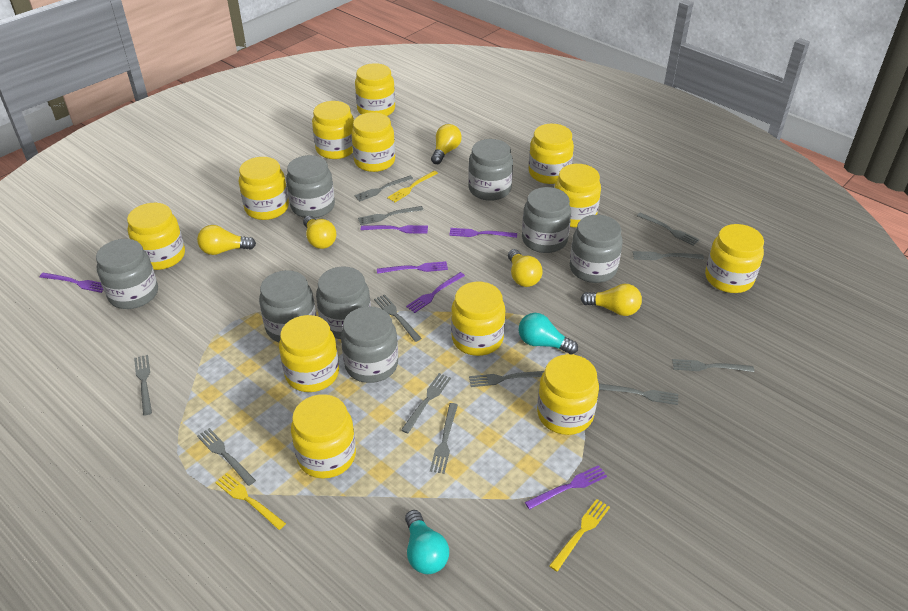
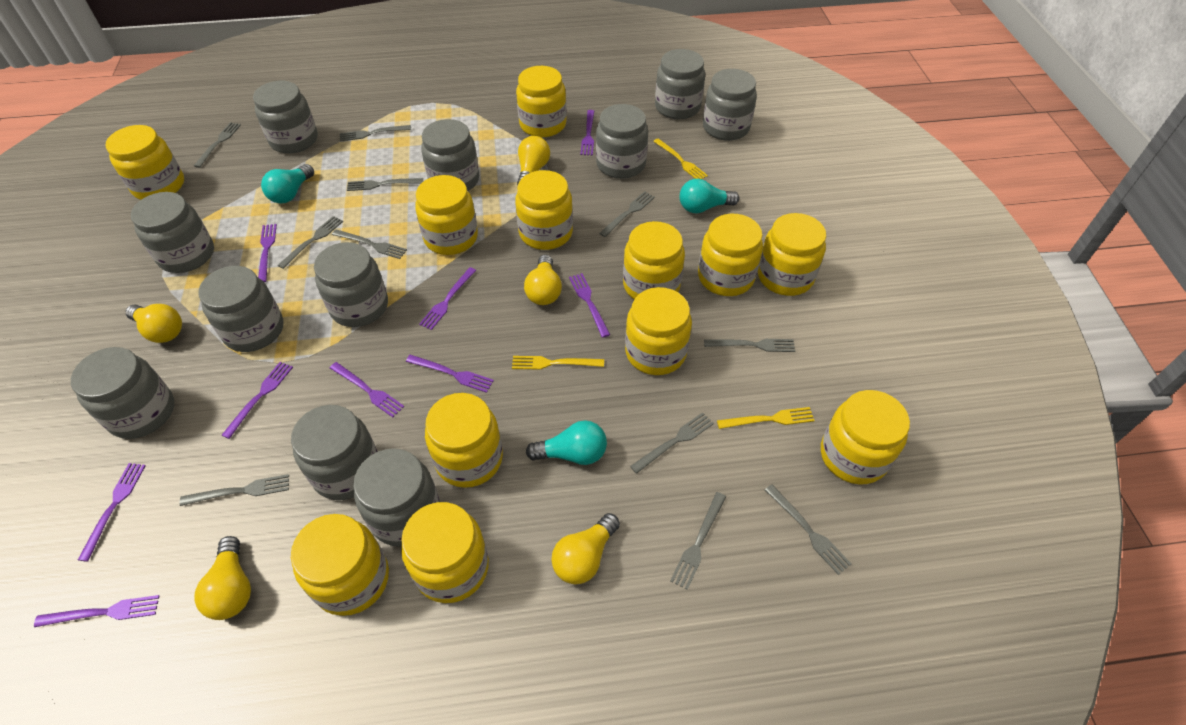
grey fork: 12 -> 11
grey jar: 8 -> 11
purple fork: 6 -> 9
turquoise light bulb: 2 -> 3

